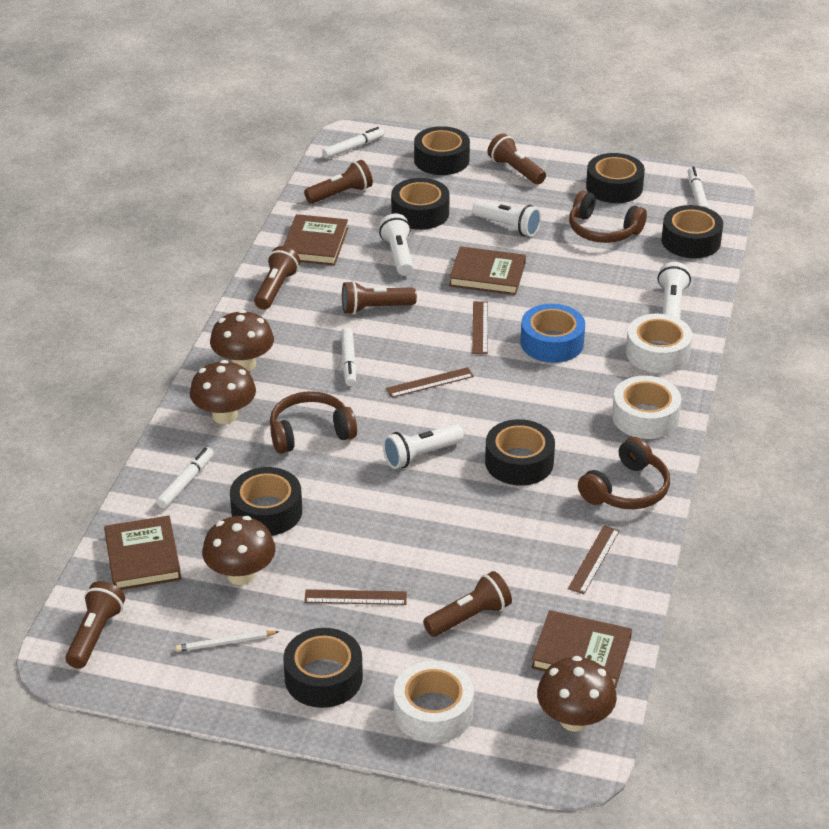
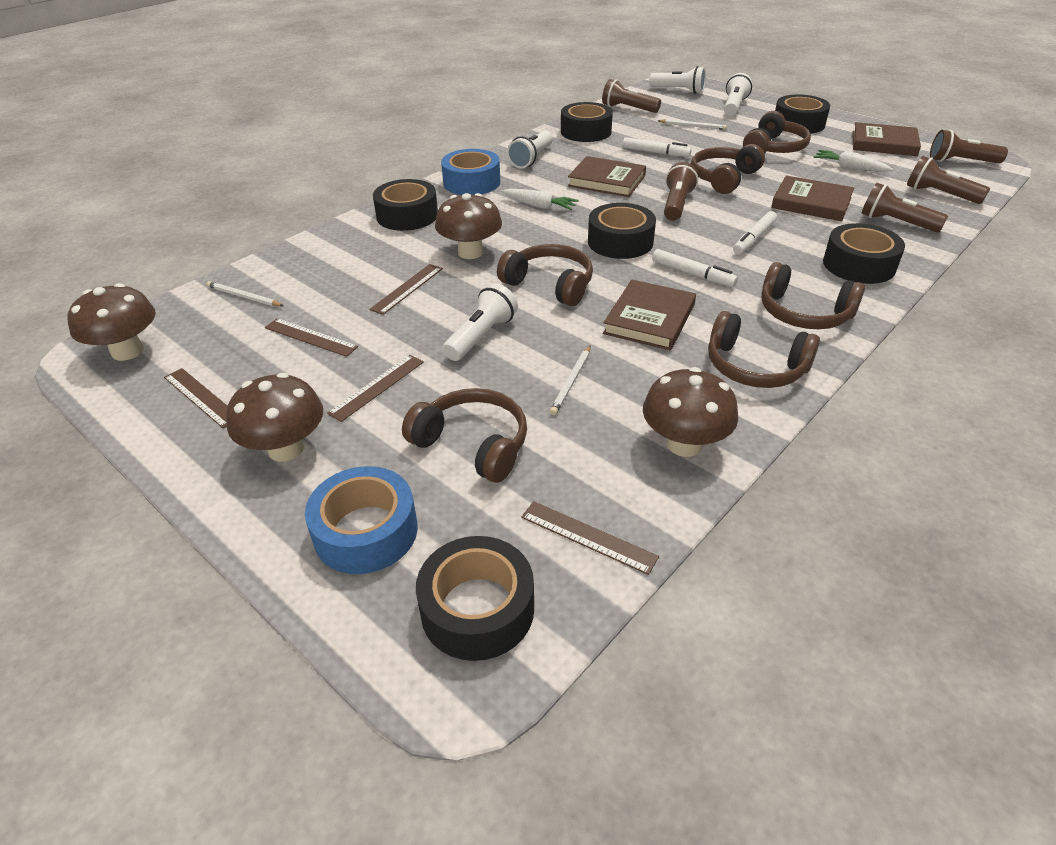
black tape: 7 -> 6
blue tape: 1 -> 2
brown flashlight: 6 -> 5
brown headphones: 3 -> 6
brown ruler: 4 -> 5
white carrot: 0 -> 2
white marker: 4 -> 3
white pencil: 1 -> 3
white tape: 3 -> 0

